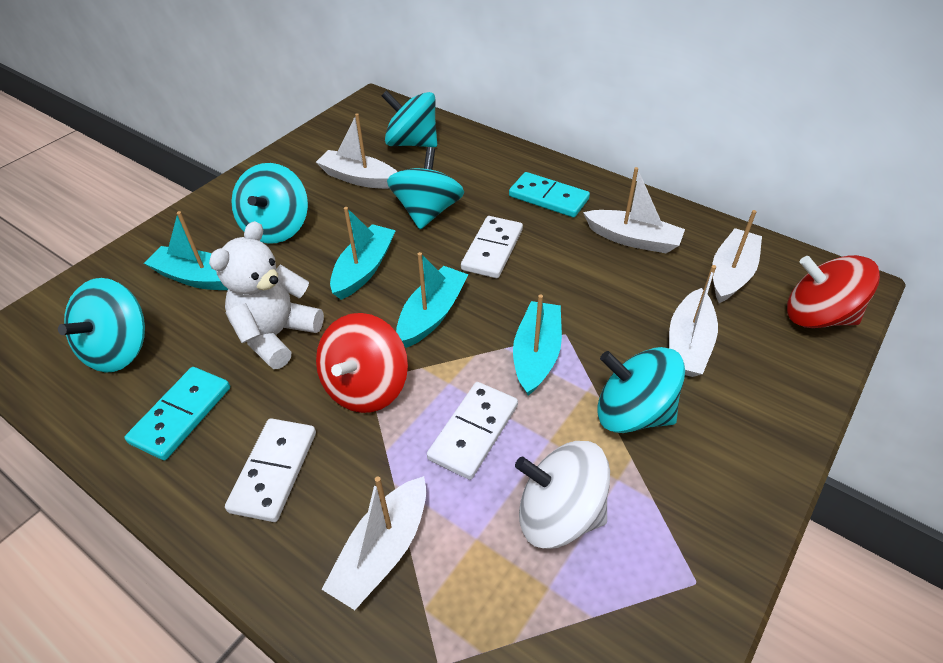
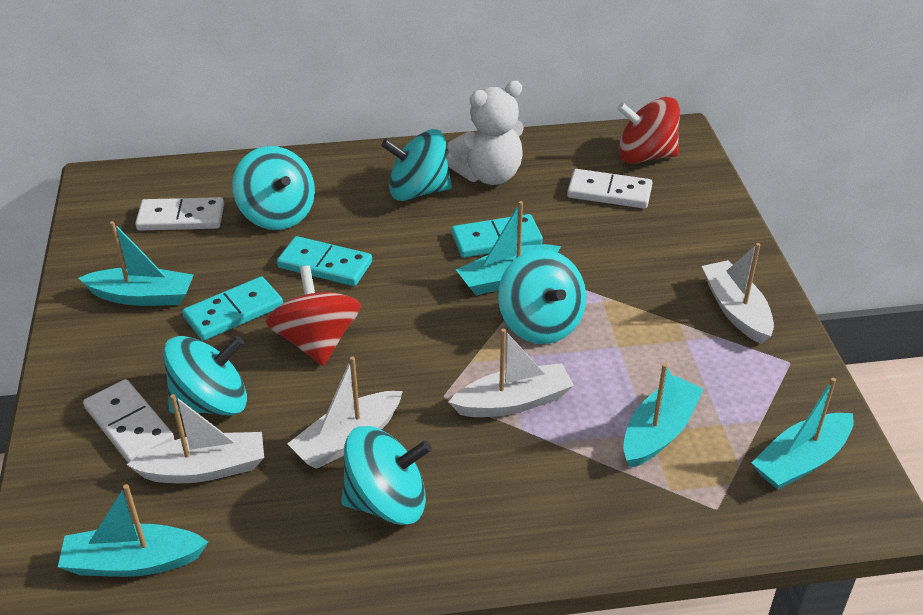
turquoise boat: 4 -> 5
turquoise domino: 2 -> 3
white boat: 5 -> 4
white spinning top: 1 -> 0

